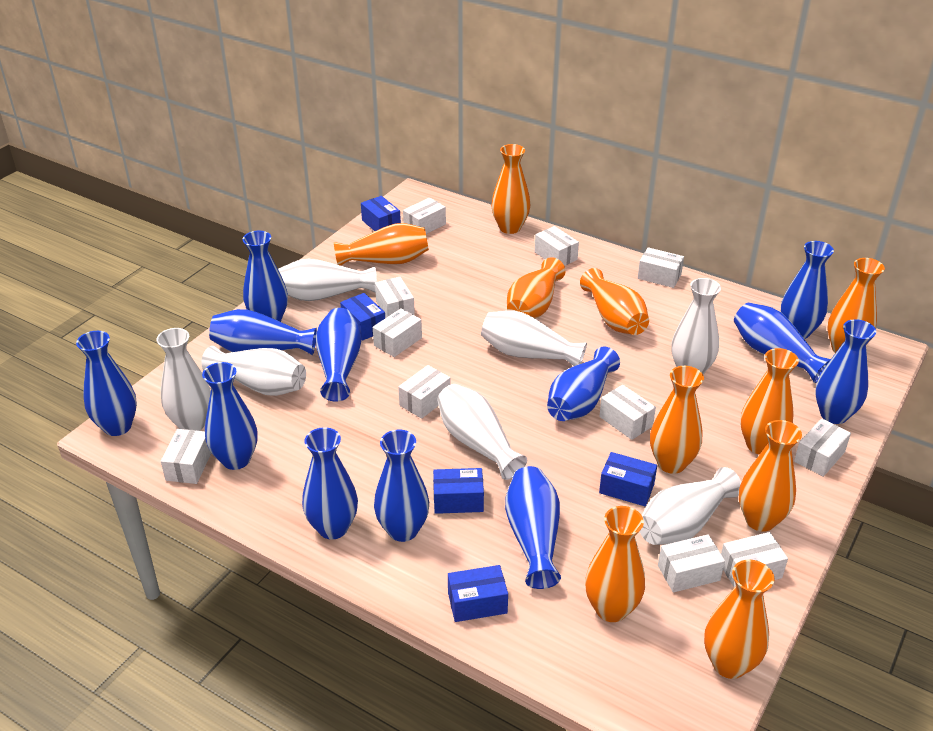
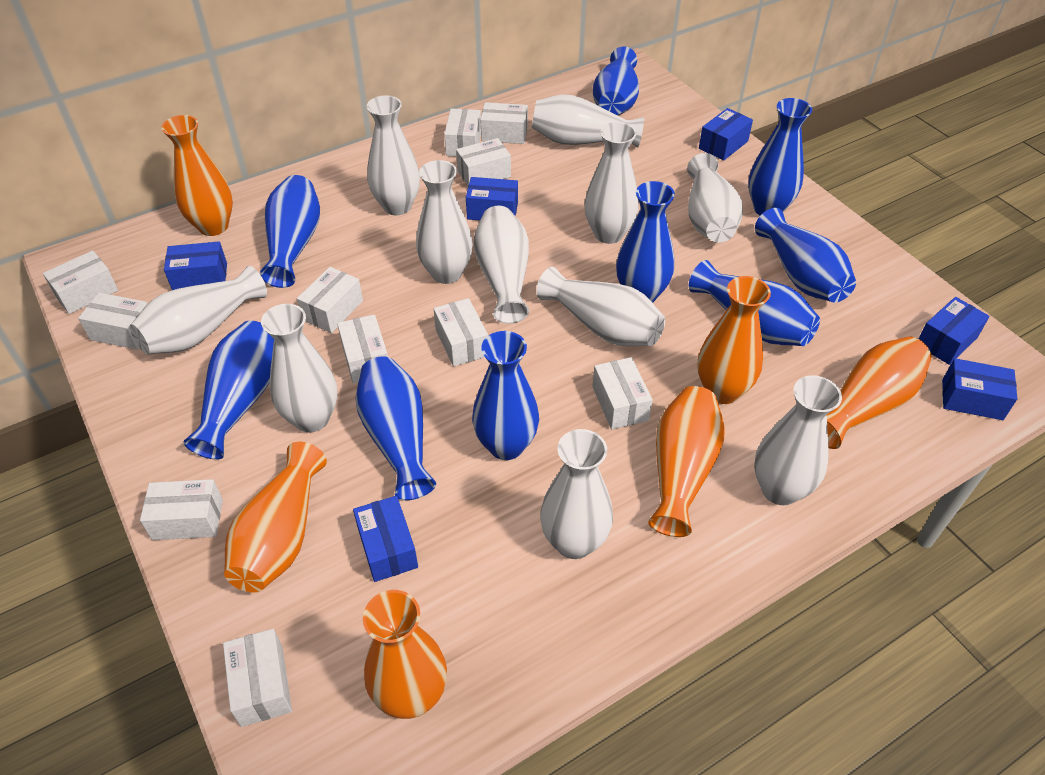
blue box: 5 -> 6
blue vase: 12 -> 9
orange vase: 10 -> 6
white vase: 7 -> 11

